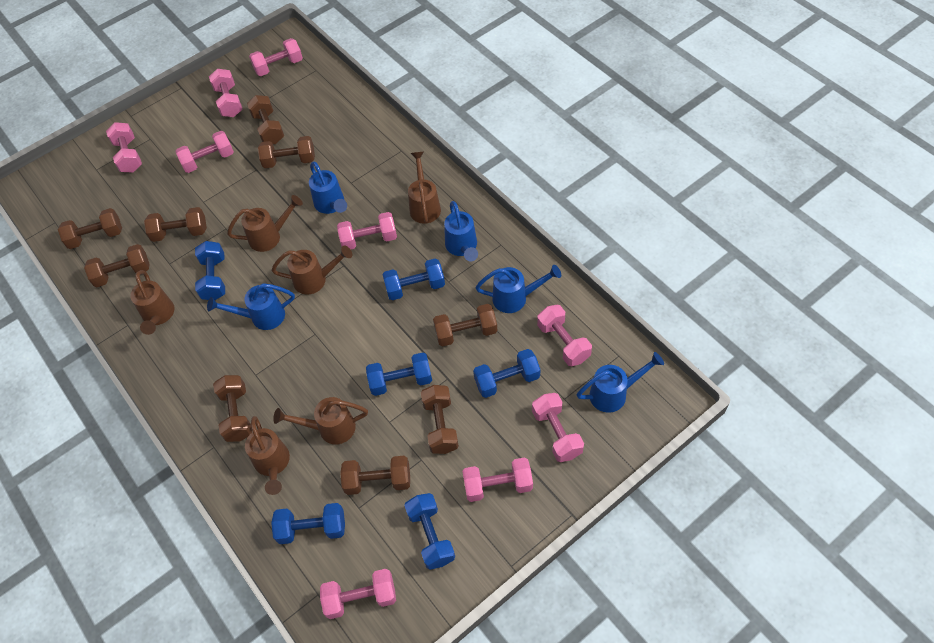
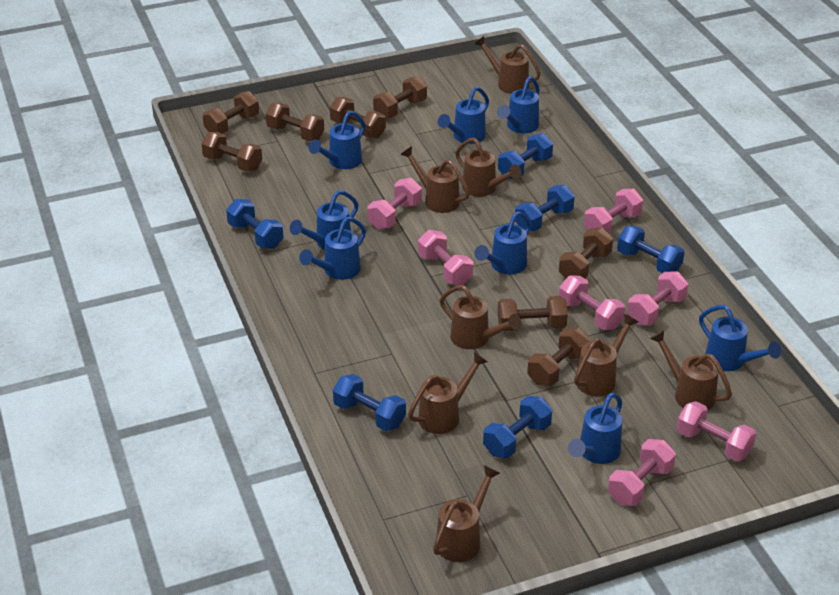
blue watering can: 5 -> 8
brown dumbbell: 9 -> 8
brown watering can: 6 -> 8
pink dumbbell: 9 -> 7

